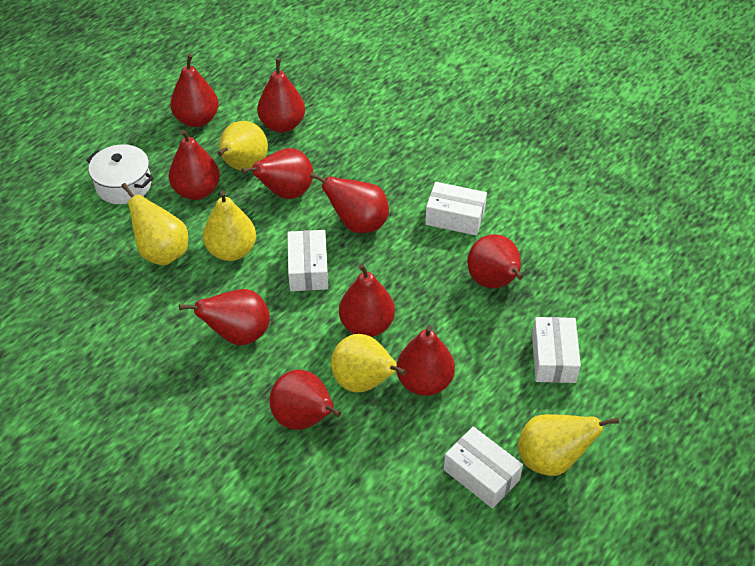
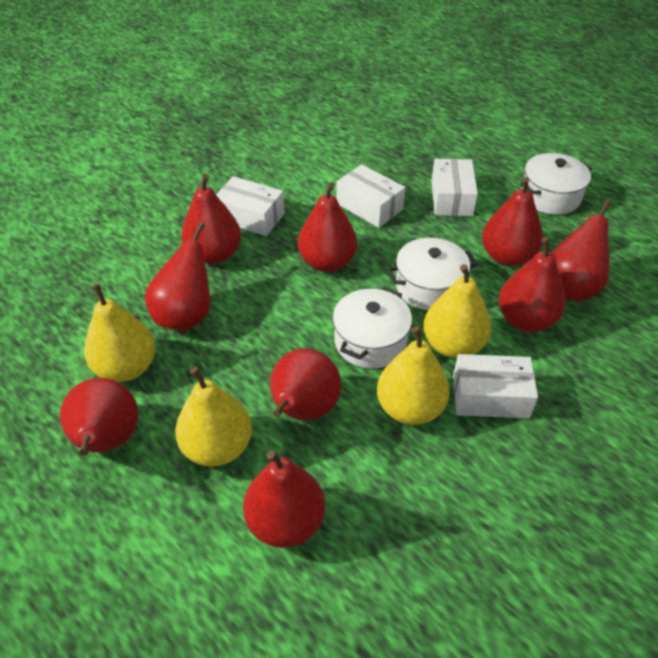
red pear: 10 -> 9
white pot: 1 -> 3
yellow pear: 5 -> 4

